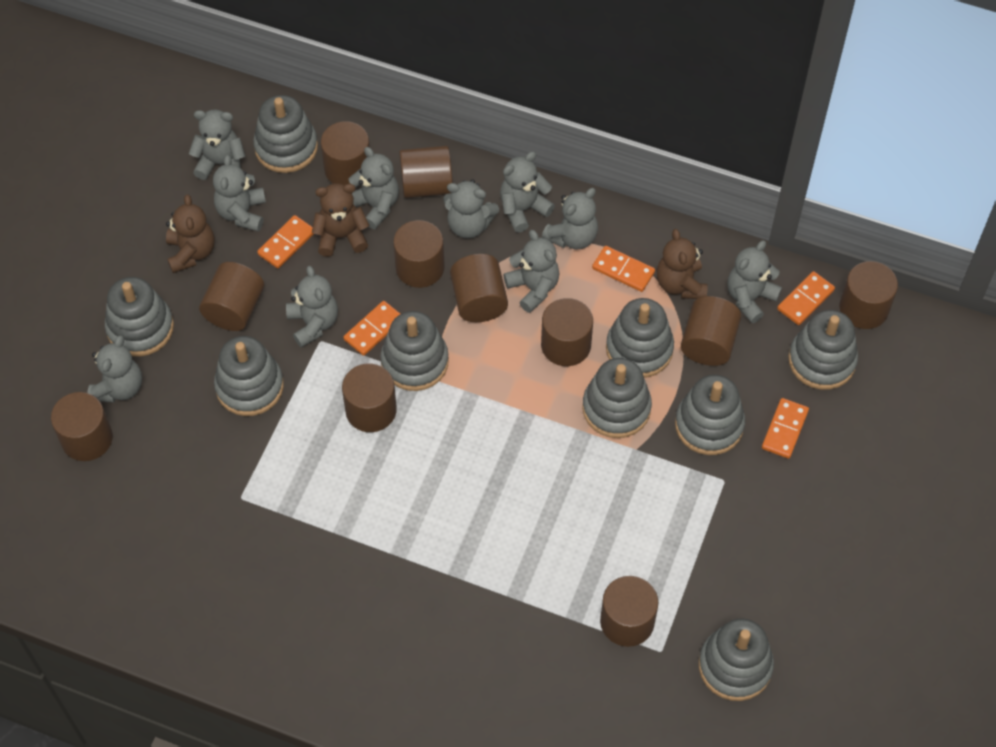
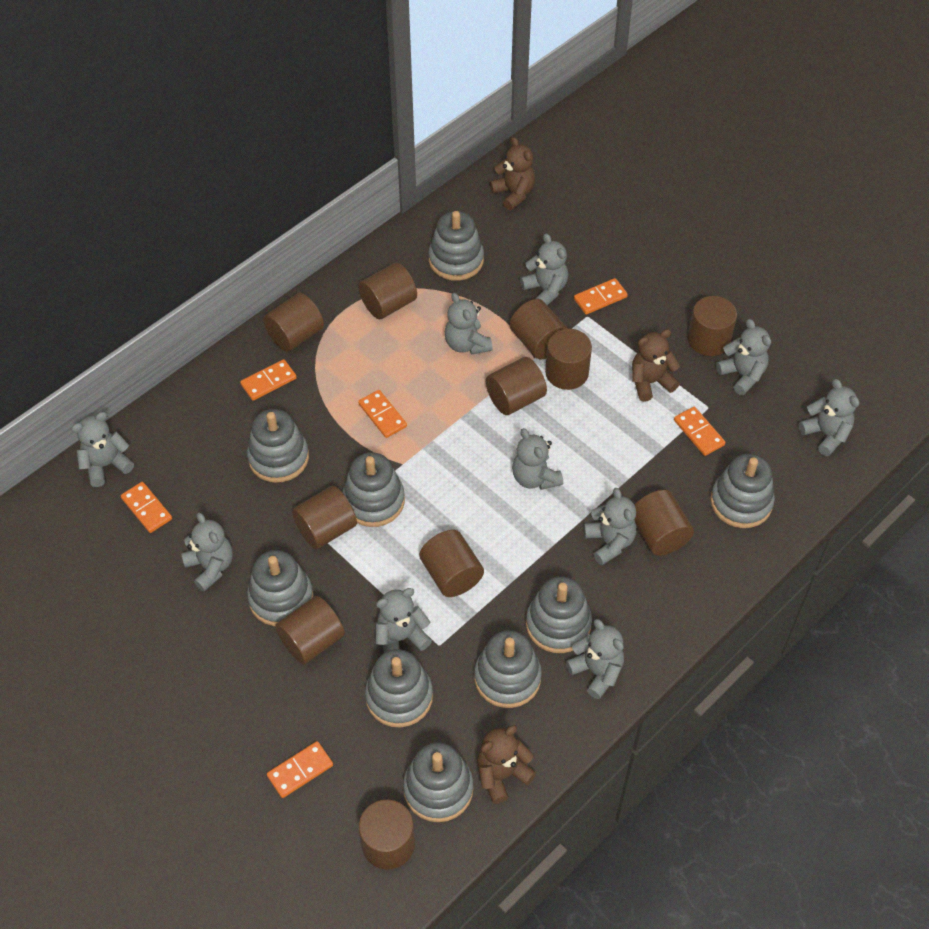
orange domino: 5 -> 6

